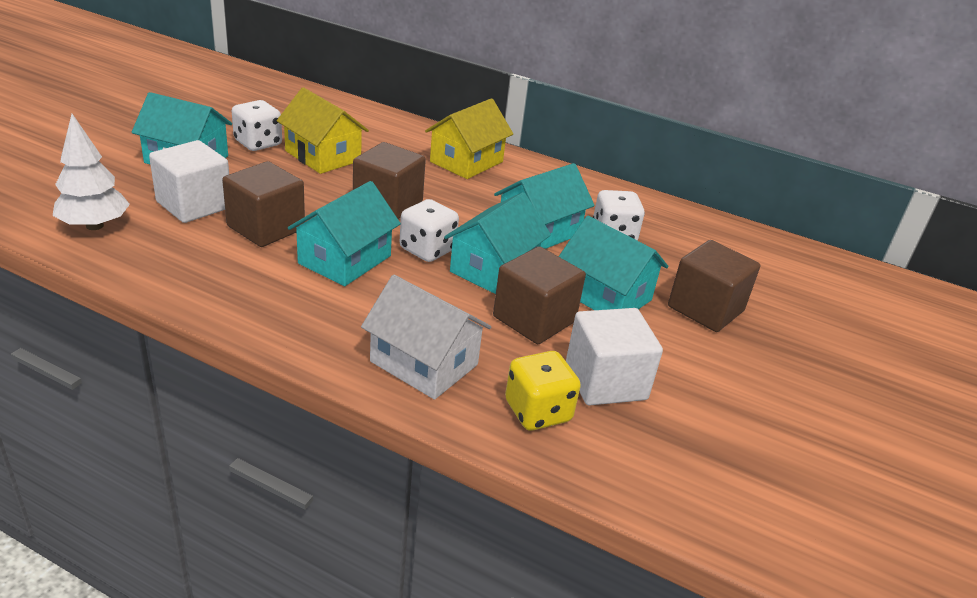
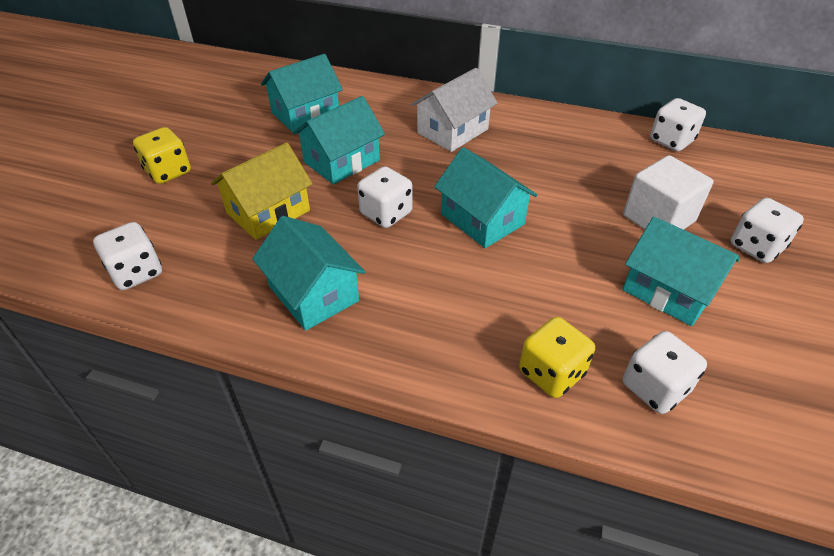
brown cube: 4 -> 0
white cube: 2 -> 1
white dice: 3 -> 5
white tree: 1 -> 0
yellow dice: 1 -> 2
yellow house: 2 -> 1

